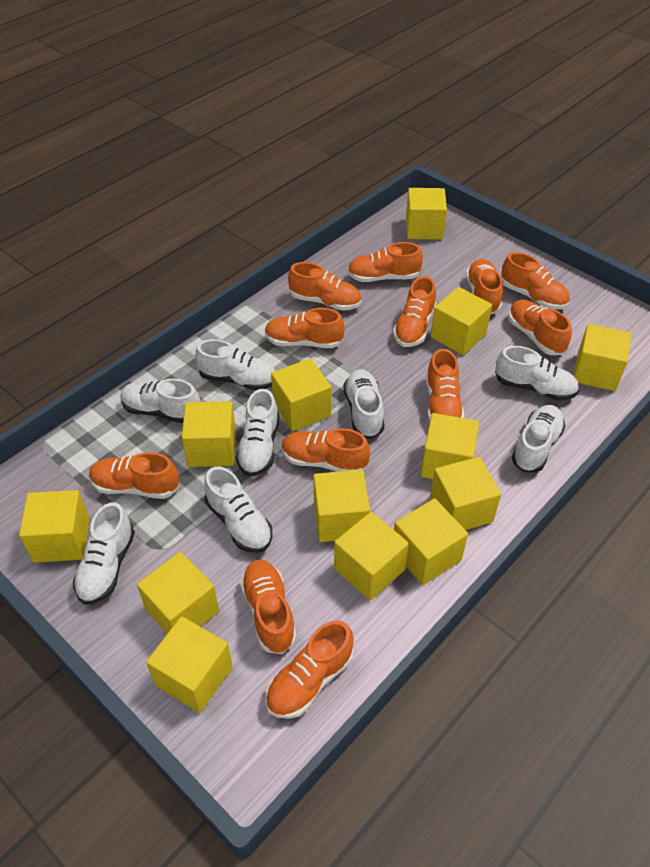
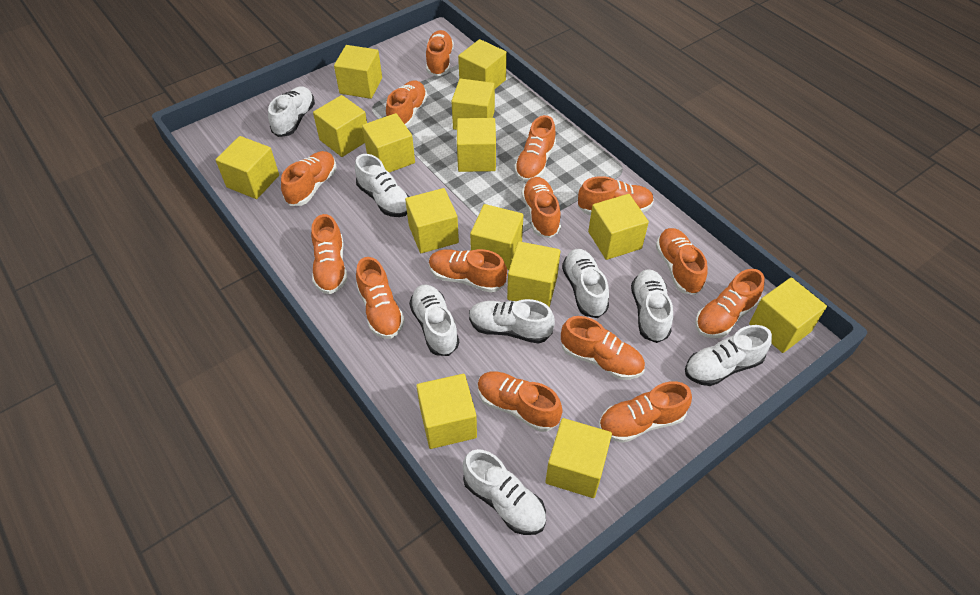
orange shoe: 12 -> 14
yellow cube: 13 -> 14

